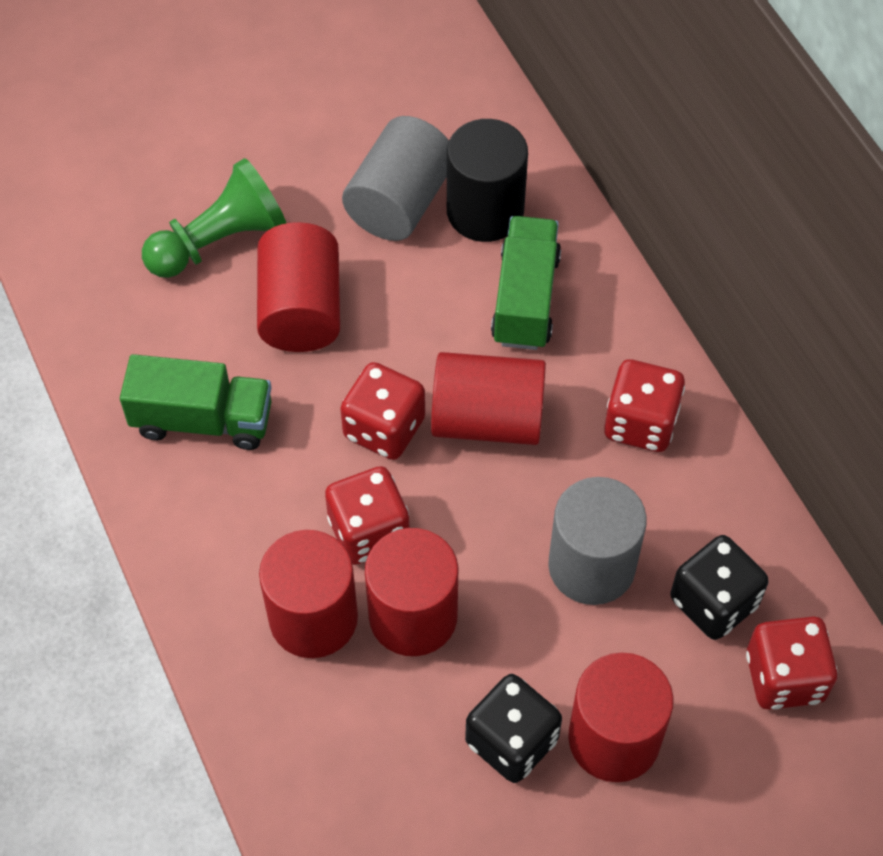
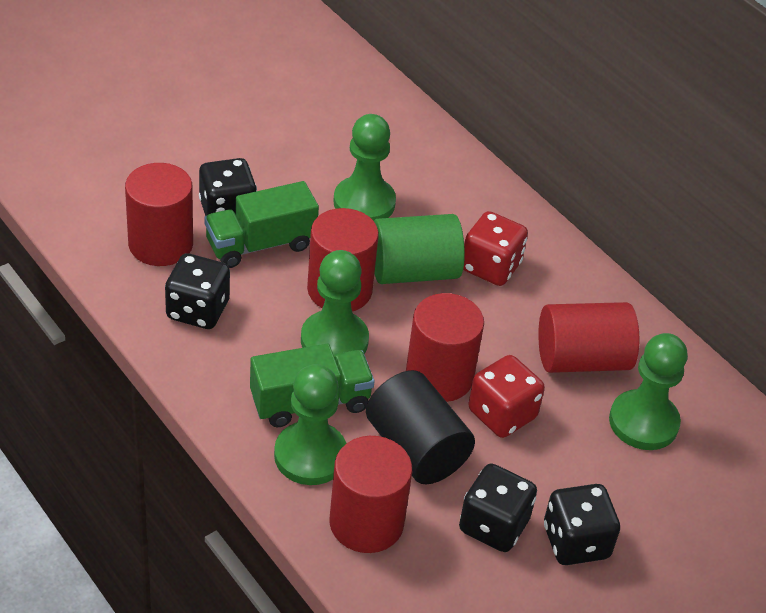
black dice: 2 -> 4
green cylinder: 0 -> 1
green pawn: 1 -> 4
grey cylinder: 2 -> 0
red dice: 4 -> 2

